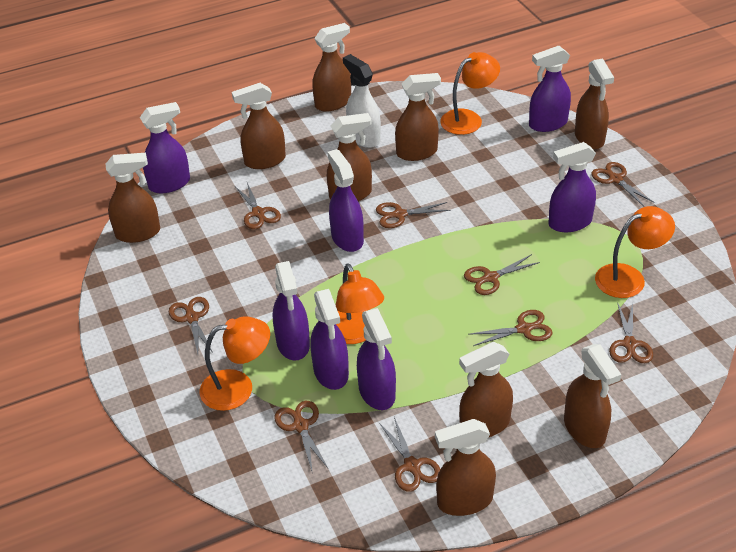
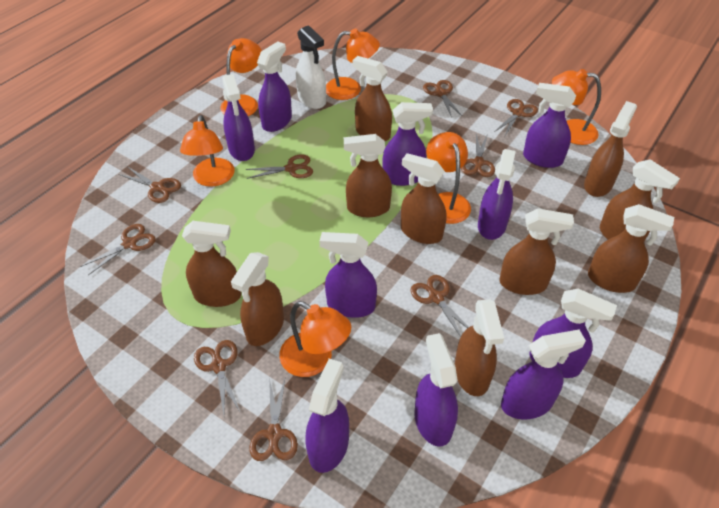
brown spray bottle: 9 -> 10
orange lamp: 4 -> 6
purple spray bottle: 7 -> 10

